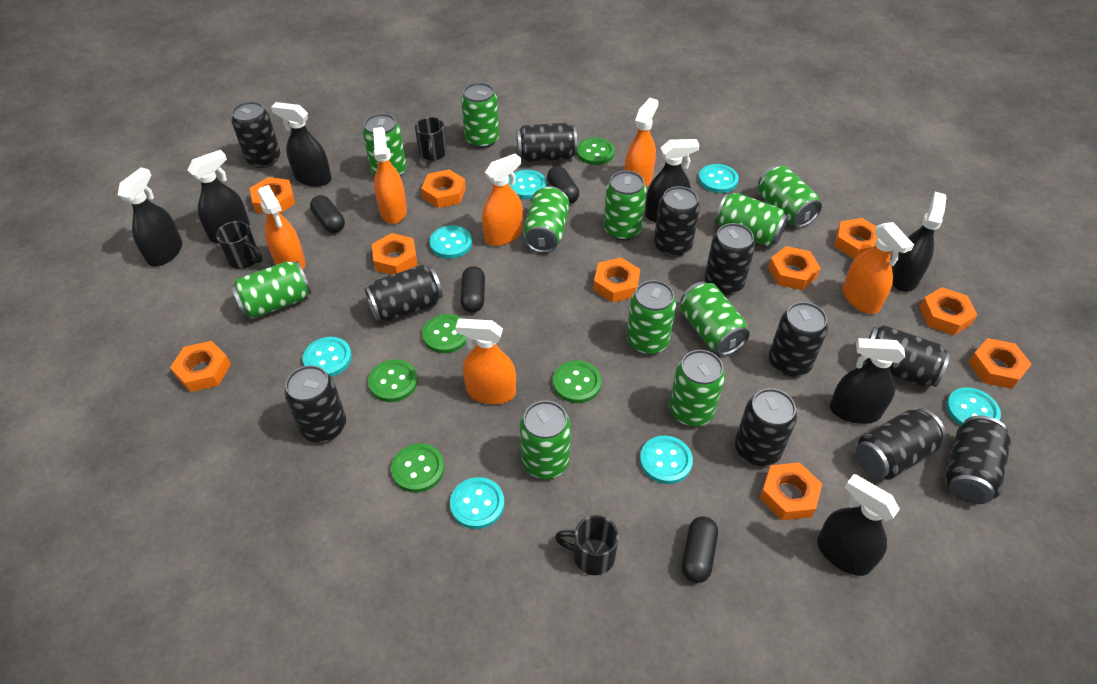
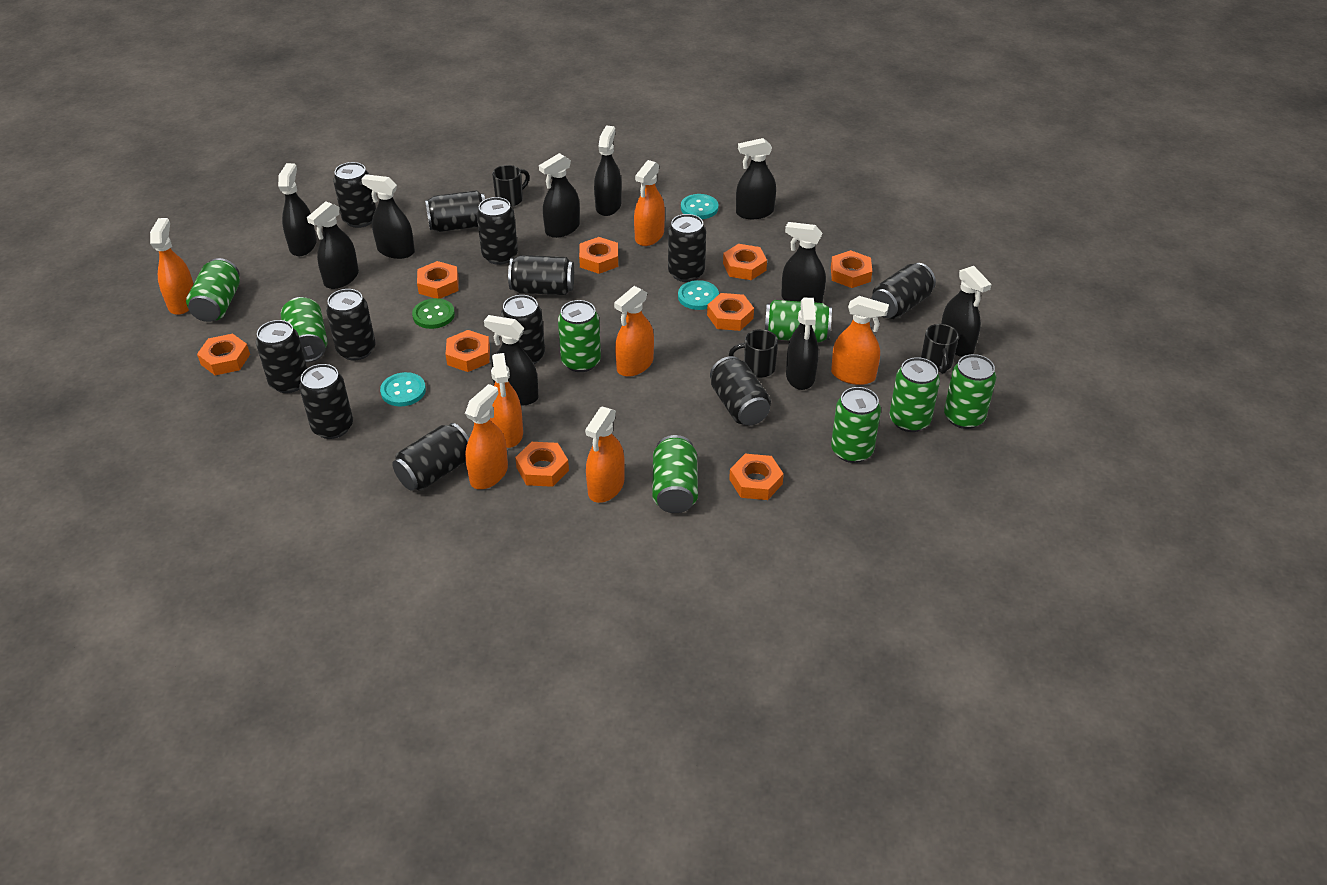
black can: 11 -> 12
black capsule: 4 -> 0
black spray bottle: 7 -> 10
green button: 5 -> 1
green can: 11 -> 8
orange nut: 10 -> 9
orange spray bottle: 6 -> 7
turquoise button: 7 -> 3

